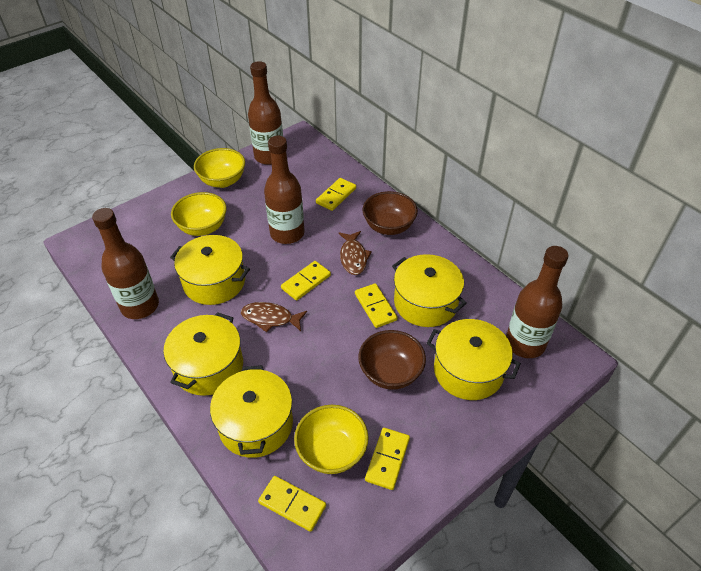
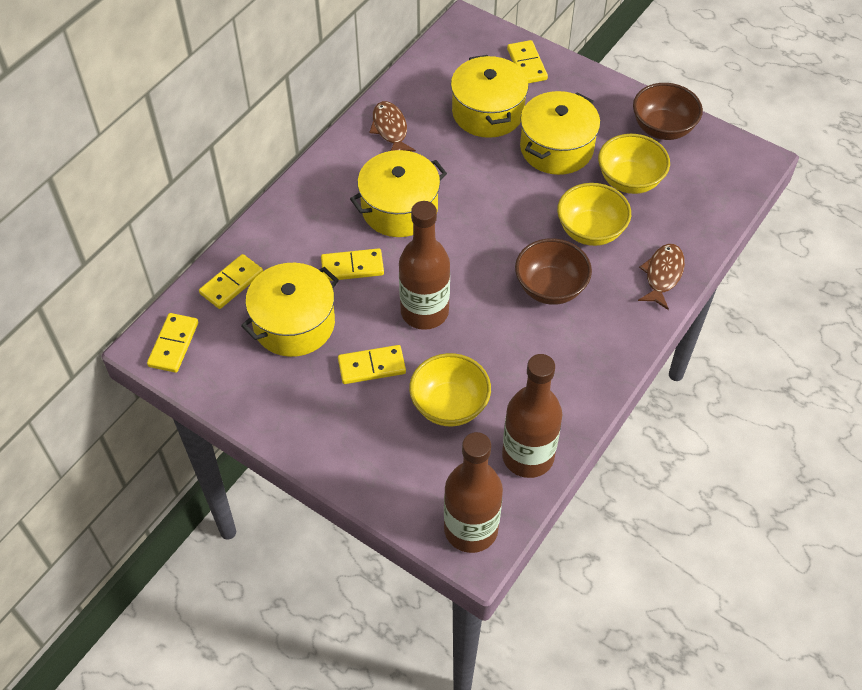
brown bottle: 4 -> 3
yellow pot: 5 -> 4

